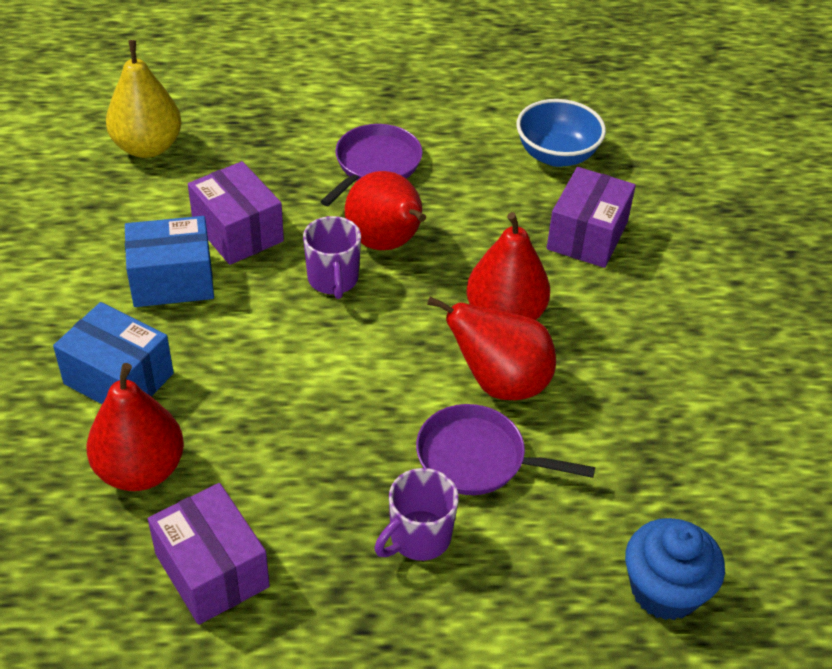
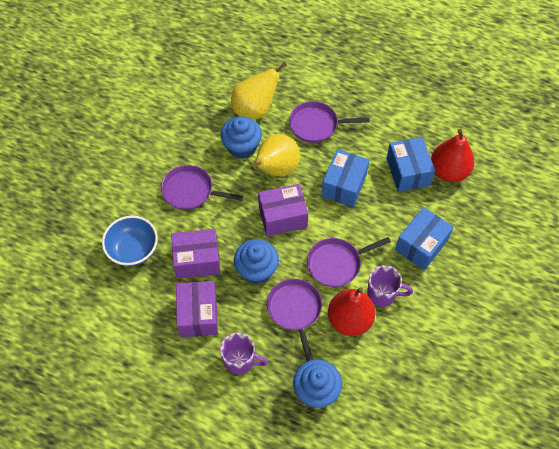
blue box: 2 -> 3
blue cupcake: 1 -> 3
purple pan: 2 -> 4
red pear: 4 -> 2
yellow pear: 1 -> 2

